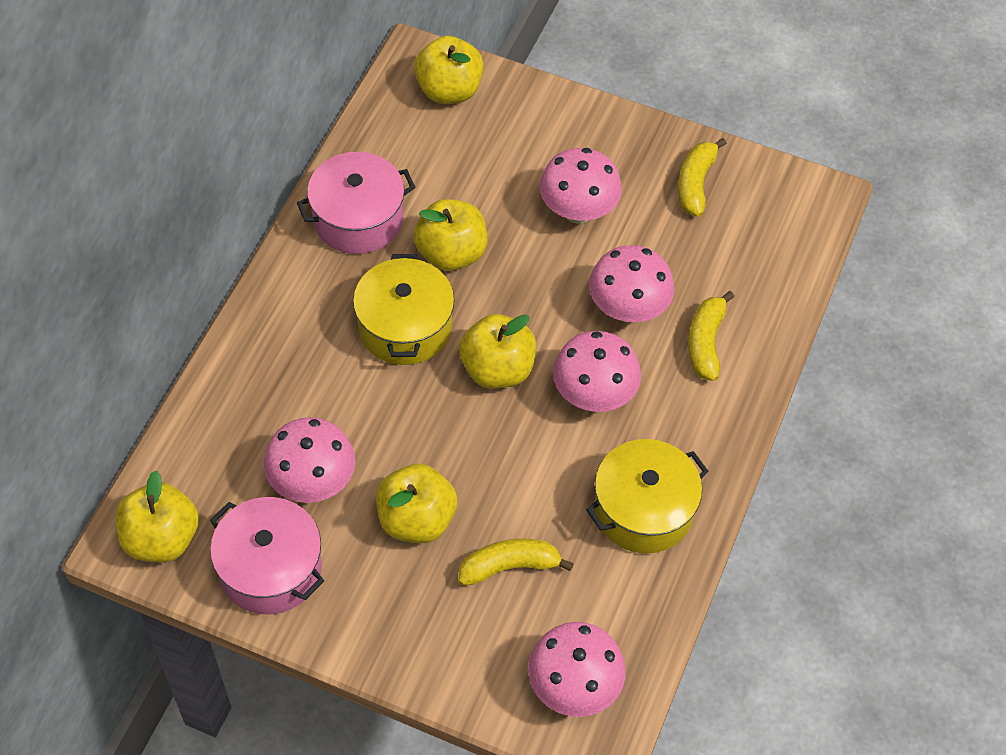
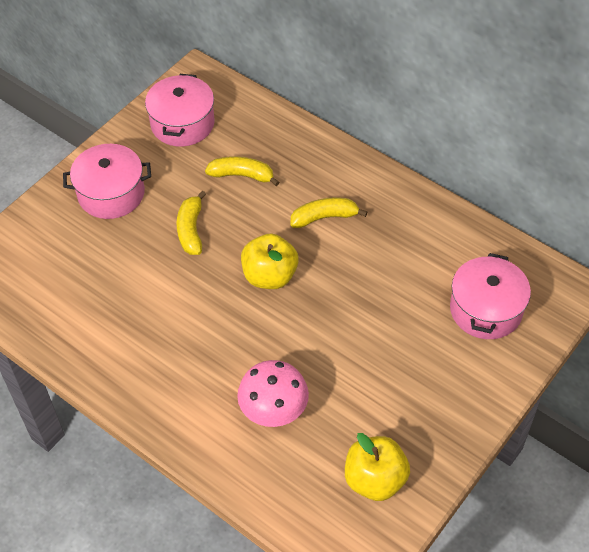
pink mushroom: 5 -> 1
pink pot: 2 -> 3
yellow apple: 5 -> 2
yellow pot: 2 -> 0

